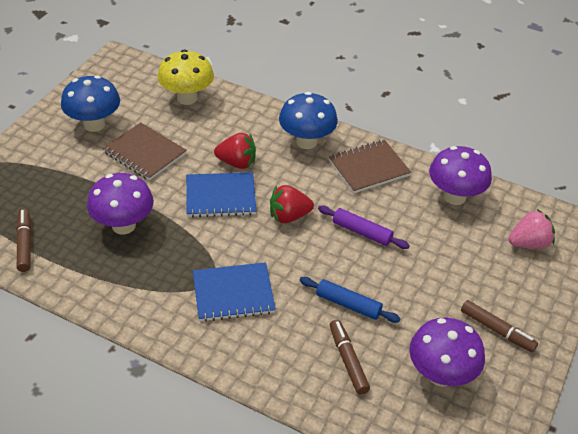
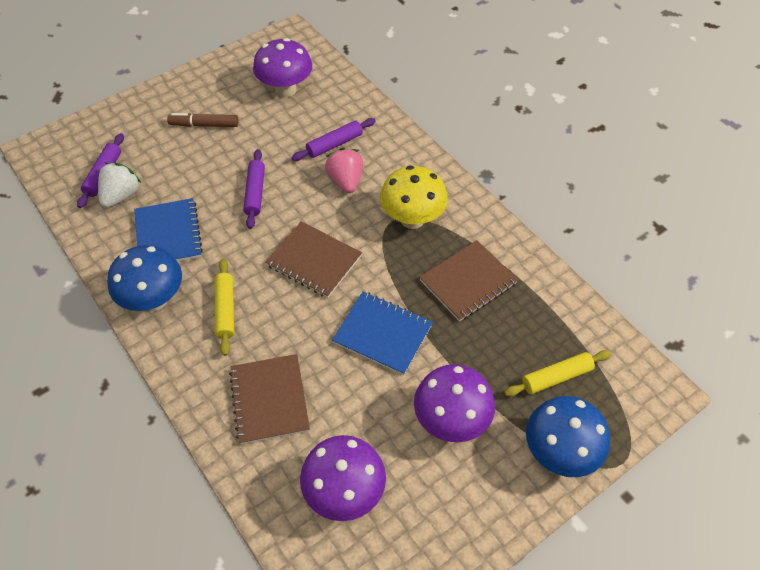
blue rolling pin: 1 -> 0
brown marker: 3 -> 1
brown notebook: 2 -> 3
purple rolling pin: 1 -> 3
red strawberry: 2 -> 0
white strawberry: 0 -> 1
yellow rolling pin: 0 -> 2

